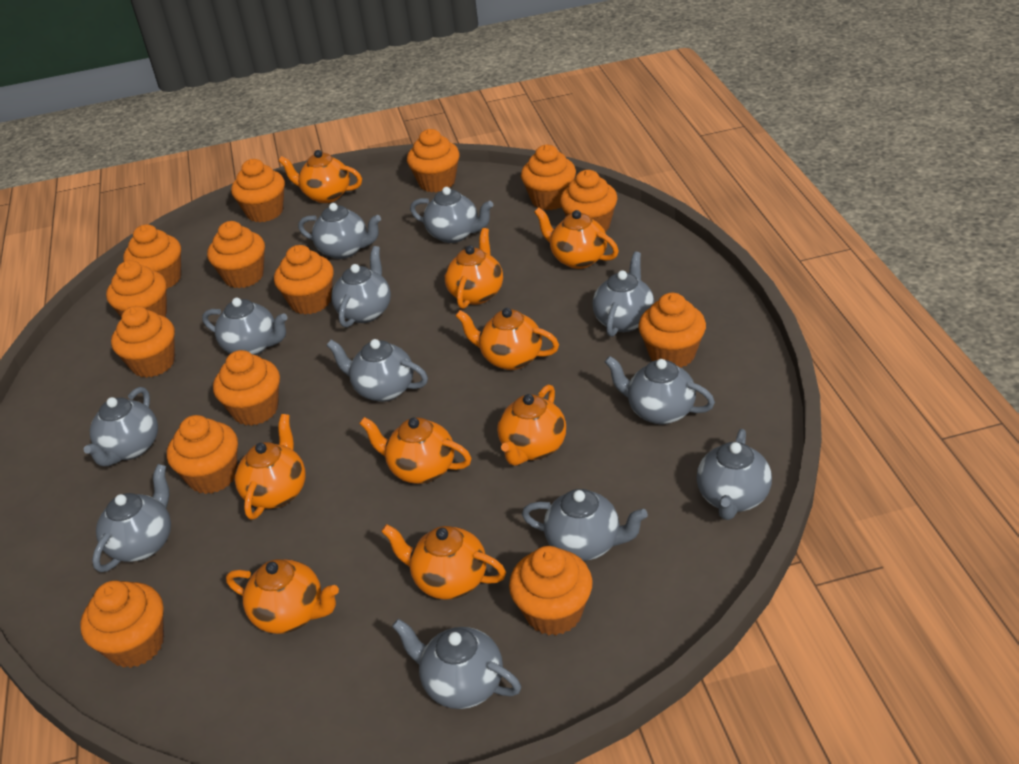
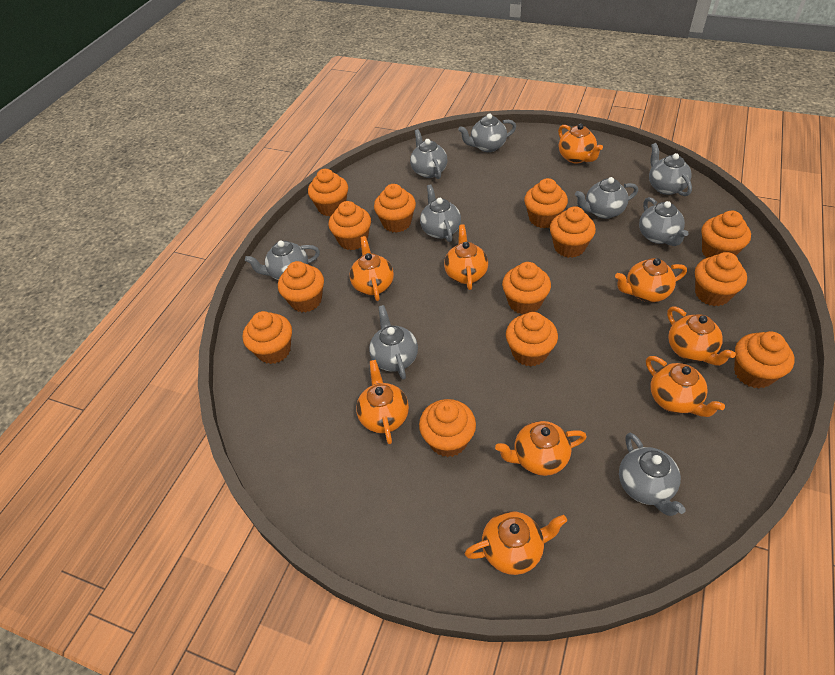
grey teapot: 12 -> 9
orange cupcake: 14 -> 13

